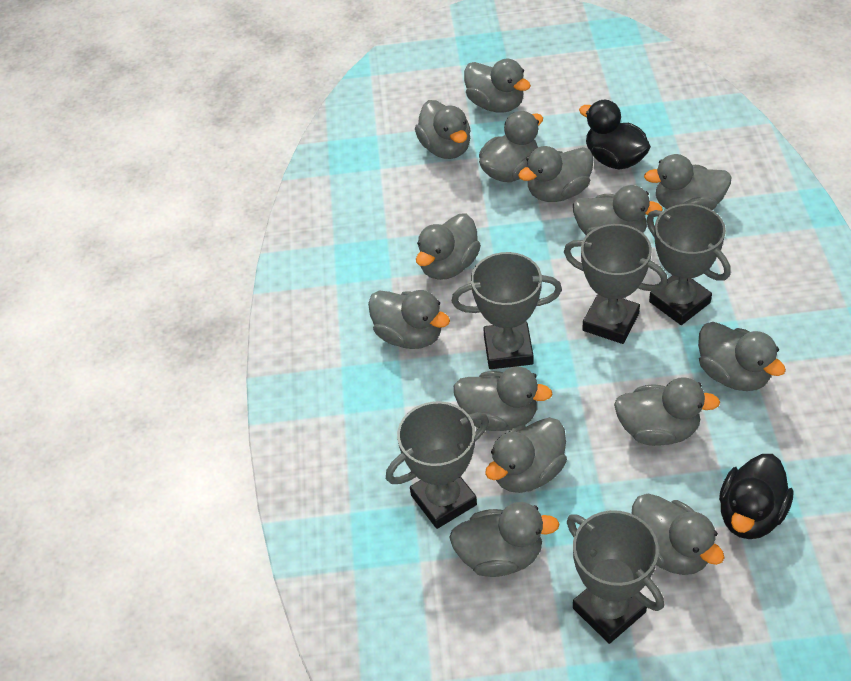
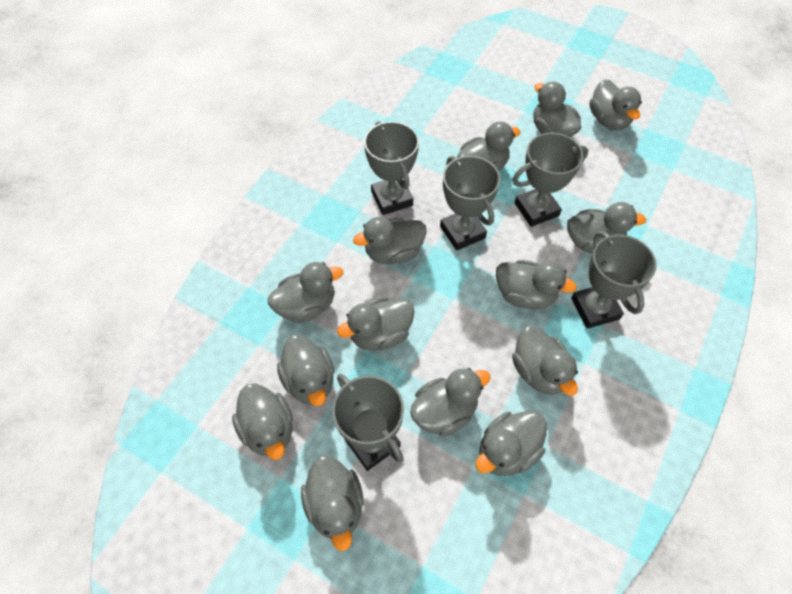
black duck: 2 -> 0

